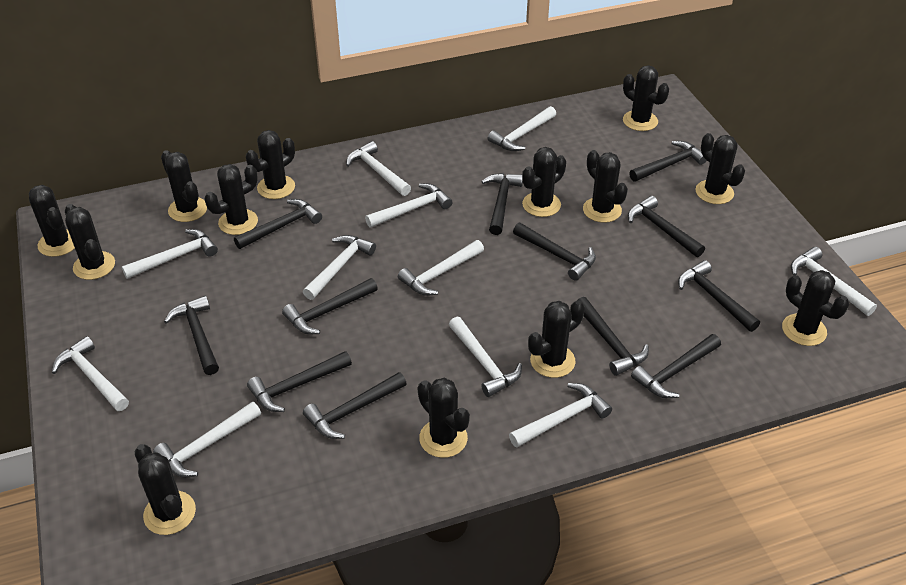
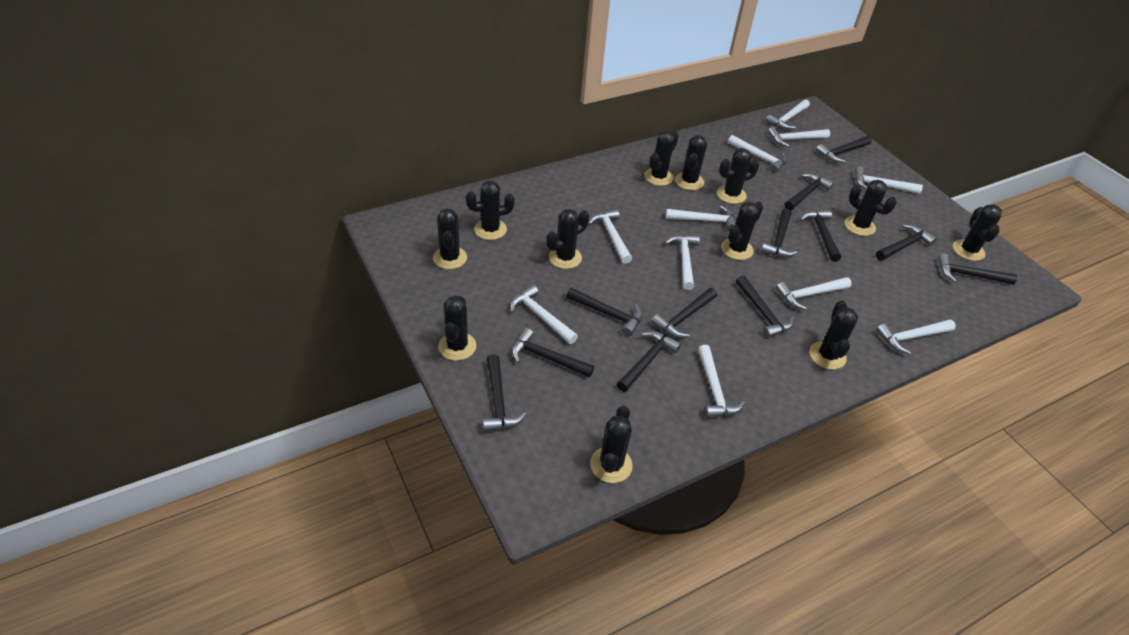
black cactus: 13 -> 12

